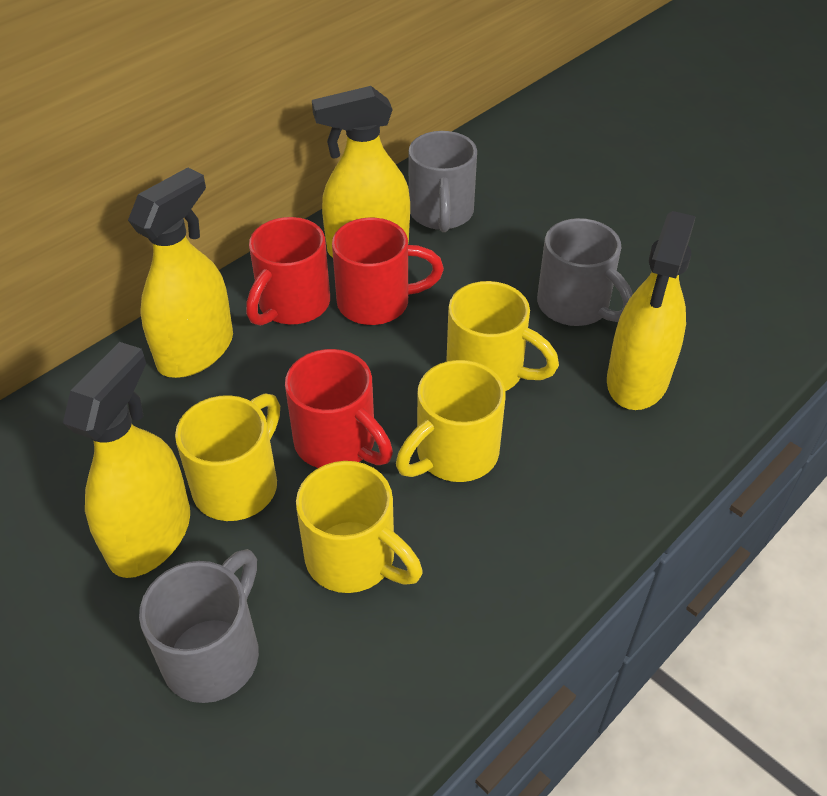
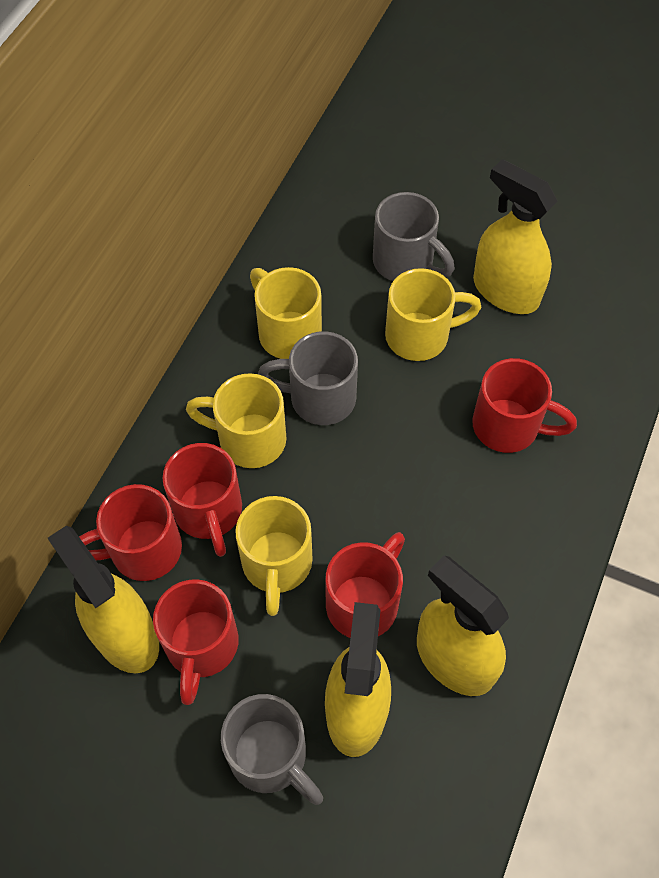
red mug: 3 -> 5

